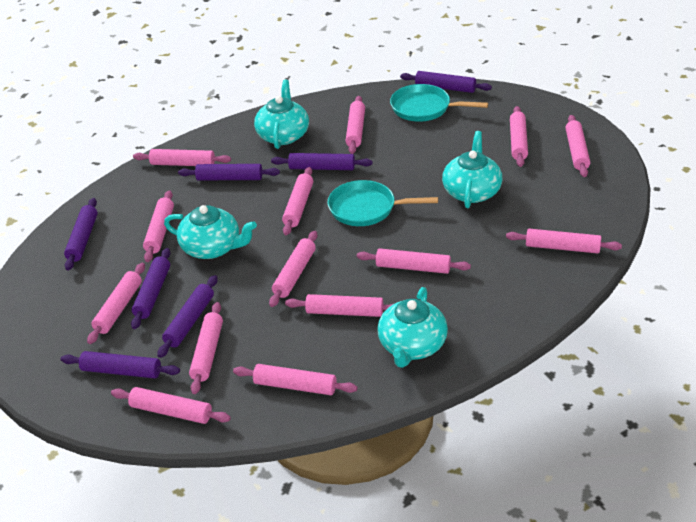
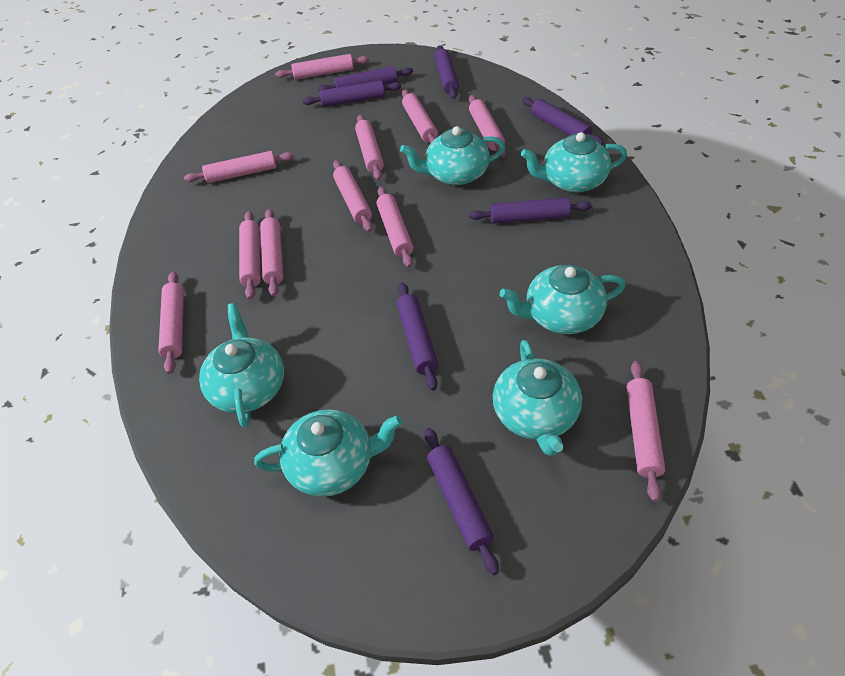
pink rolling pin: 14 -> 11
turquoise pan: 2 -> 0
turquoise teapot: 4 -> 6

